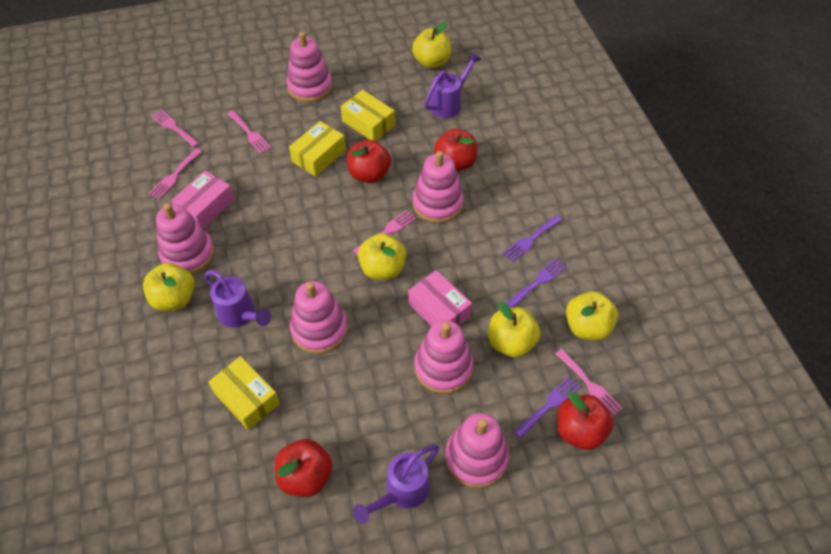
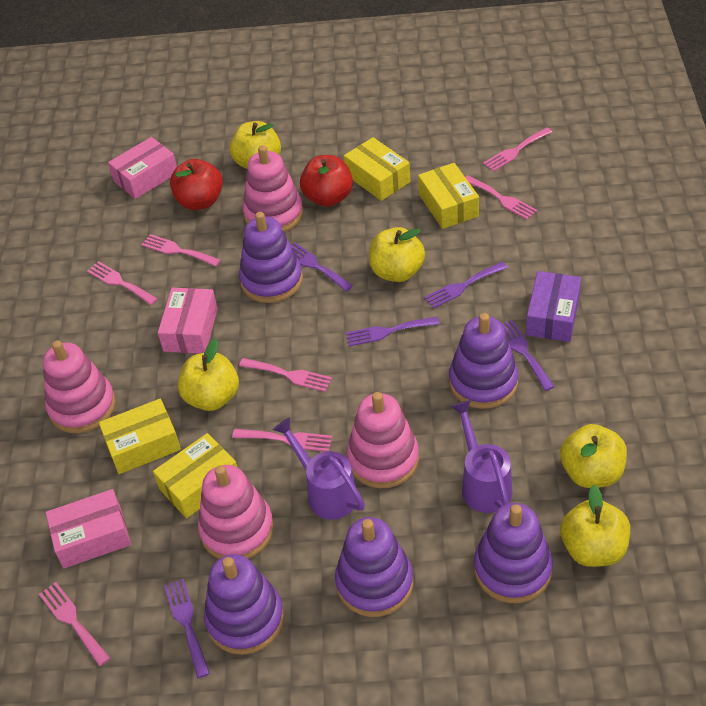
pink box: 2 -> 3
pink fork: 5 -> 7
pink stacking toy: 6 -> 4
purple box: 0 -> 1
purple fork: 3 -> 5
purple stacking toy: 0 -> 5
purple watering can: 3 -> 2
red apple: 4 -> 2
yellow box: 3 -> 4

